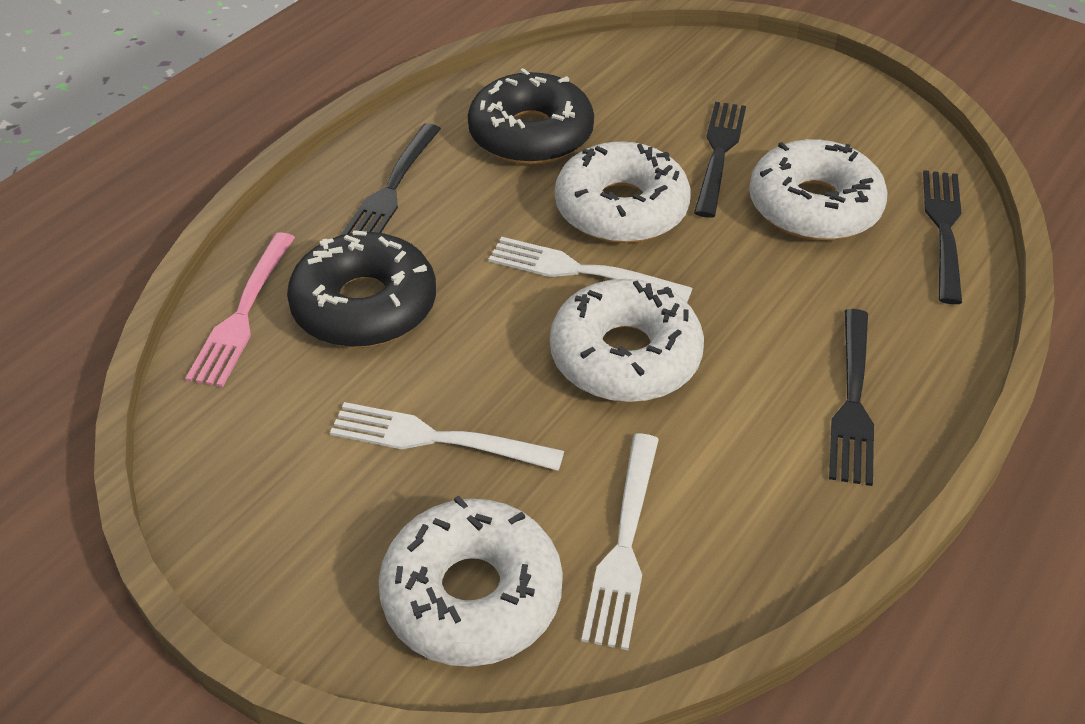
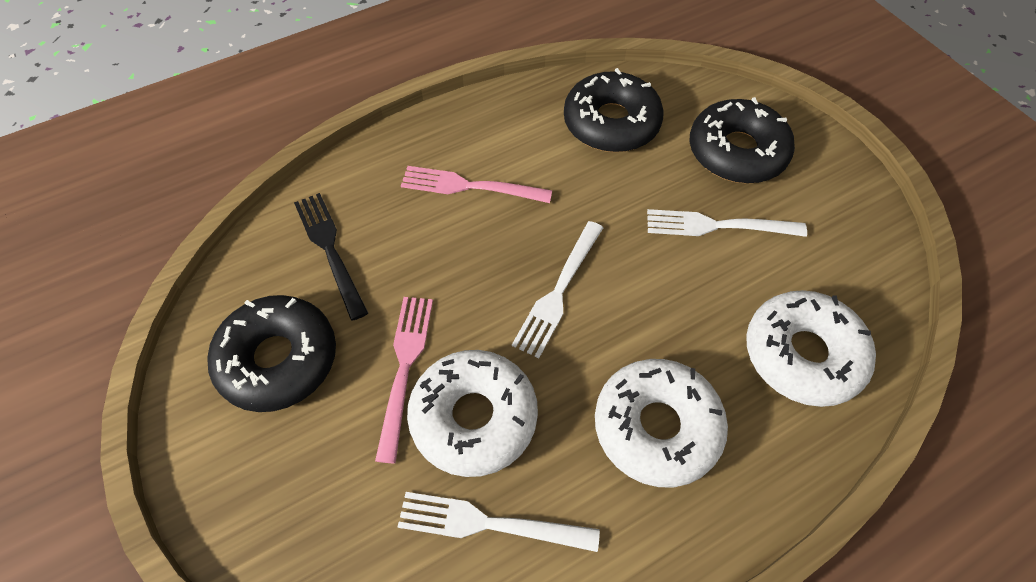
black donut: 2 -> 3
black fork: 4 -> 1
pink fork: 1 -> 2
white donut: 4 -> 3

